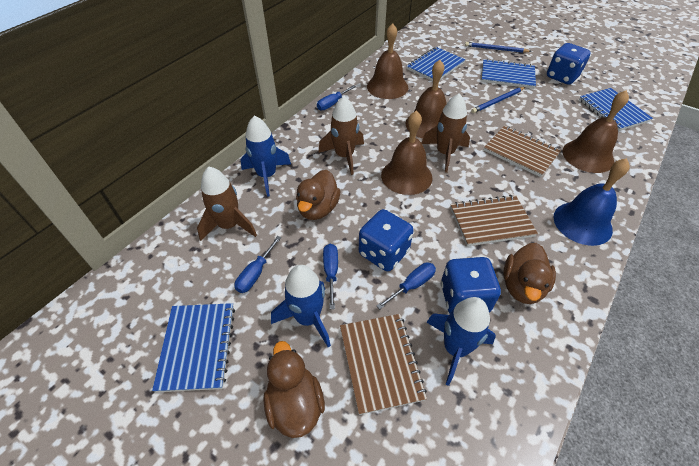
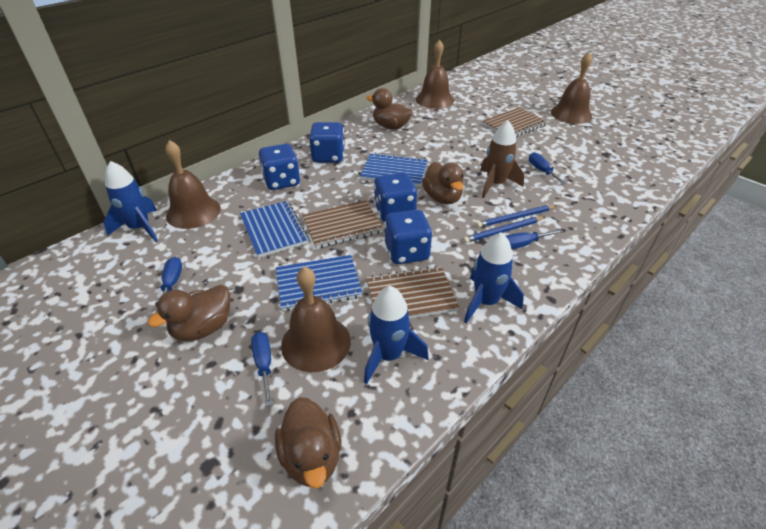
blue bell: 1 -> 0
blue dice: 3 -> 4
blue notebook: 4 -> 3
brown duck: 3 -> 4
brown rocket: 3 -> 1

